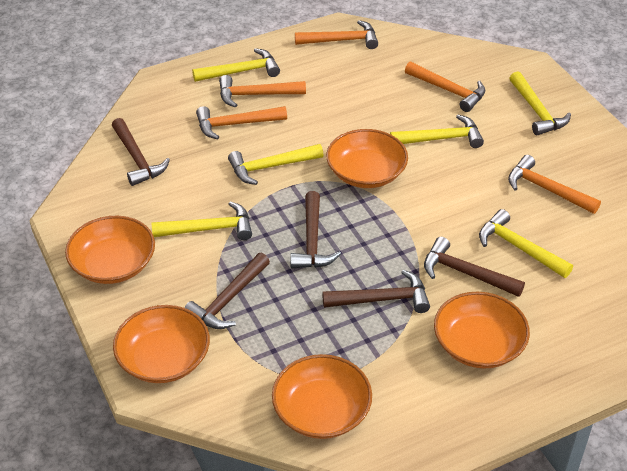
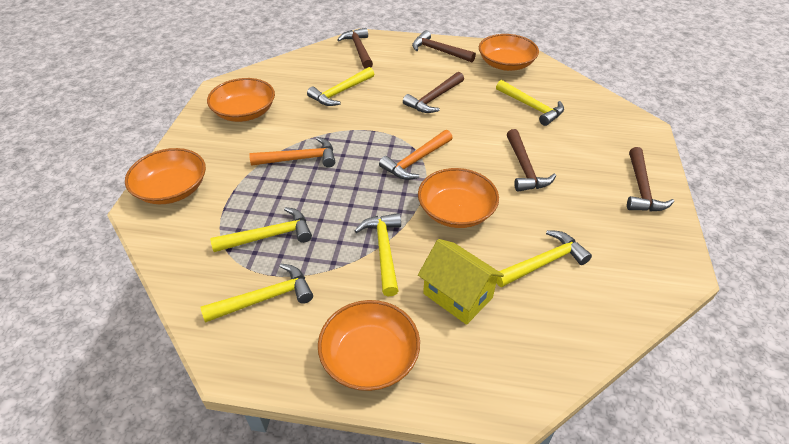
orange hammer: 5 -> 2
yellow house: 0 -> 1

